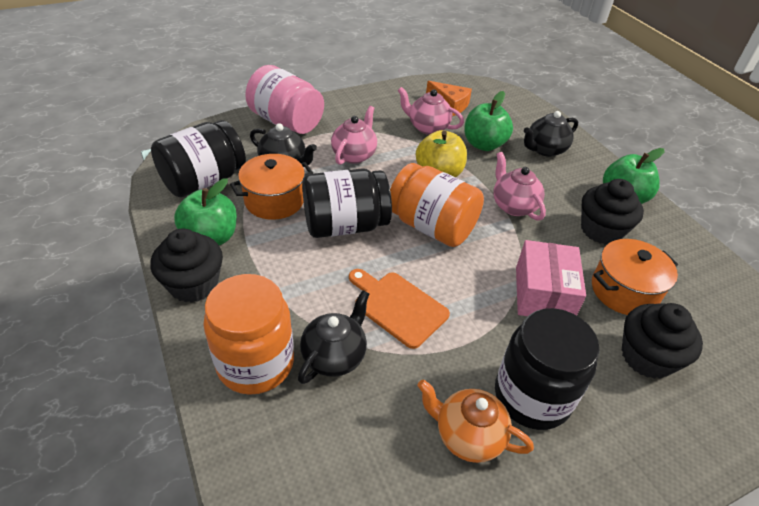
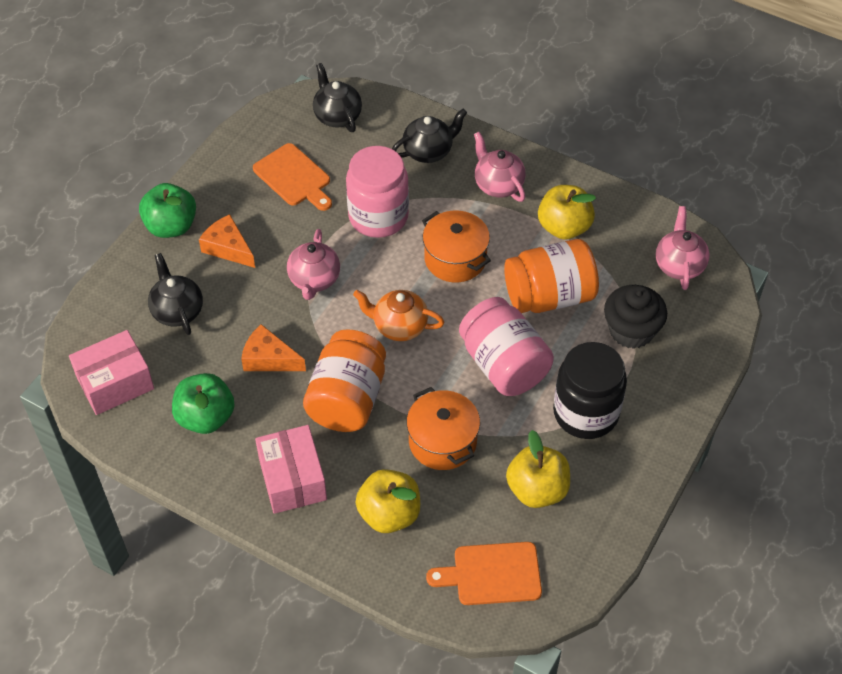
black cupcake: 3 -> 1
black jar: 3 -> 1
green apple: 3 -> 2
orange cheese: 1 -> 2
orange cutting board: 1 -> 2
pink box: 1 -> 2
pink jar: 1 -> 2
yellow apple: 1 -> 3

